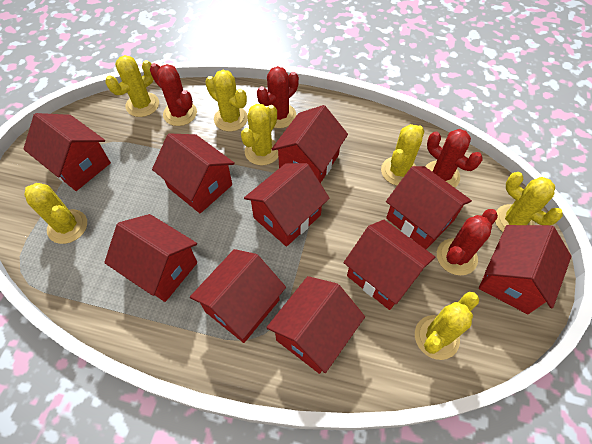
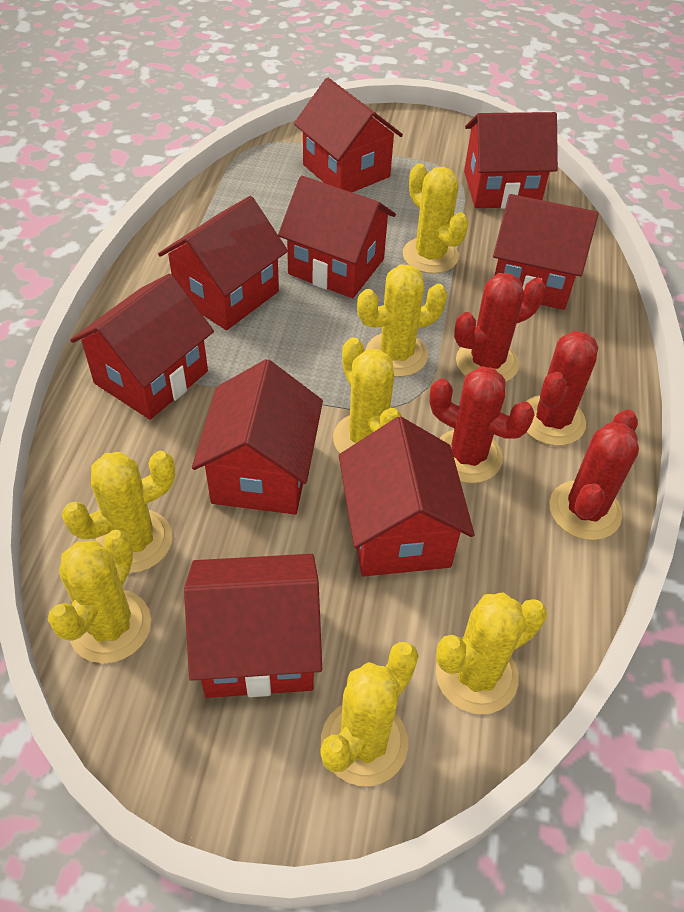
red house: 10 -> 9

